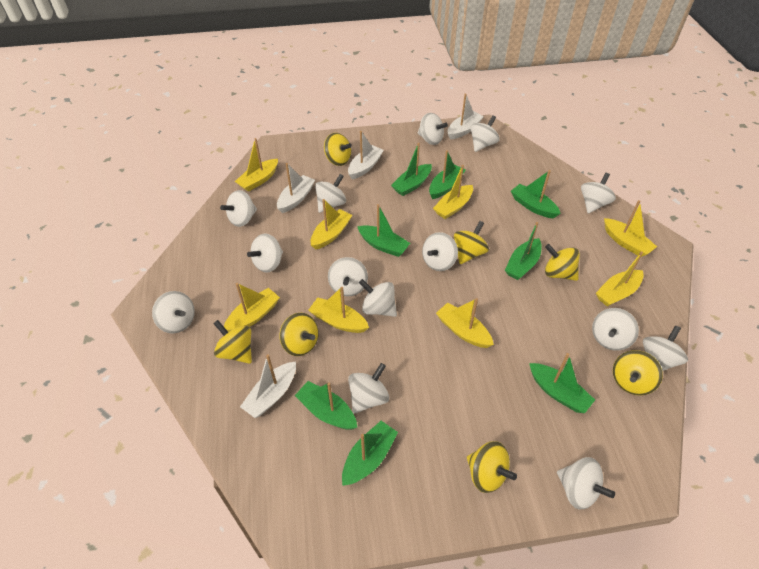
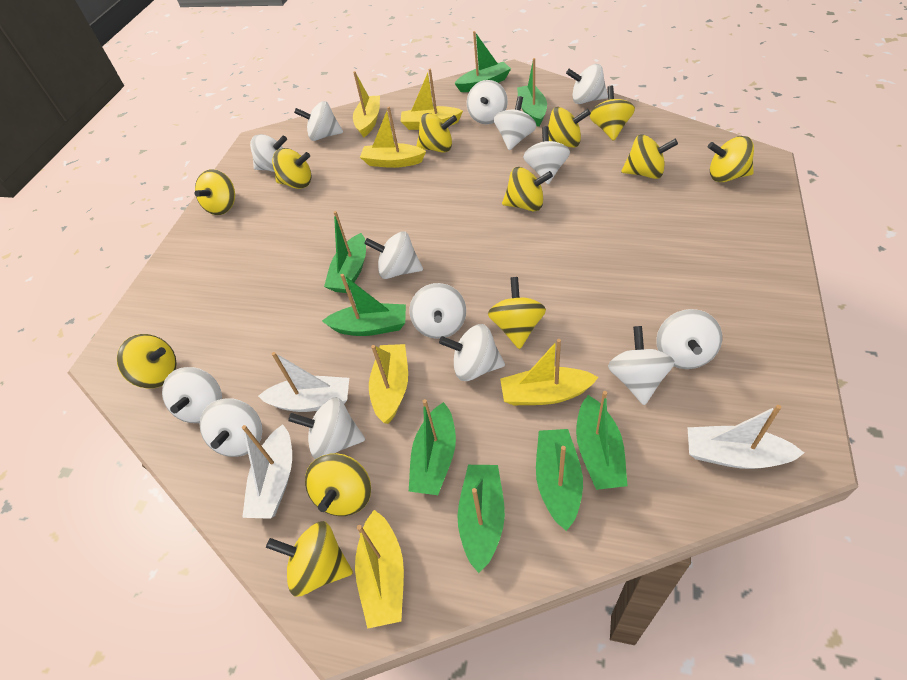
white boat: 4 -> 3
yellow boat: 8 -> 6
yellow spinning top: 7 -> 12

